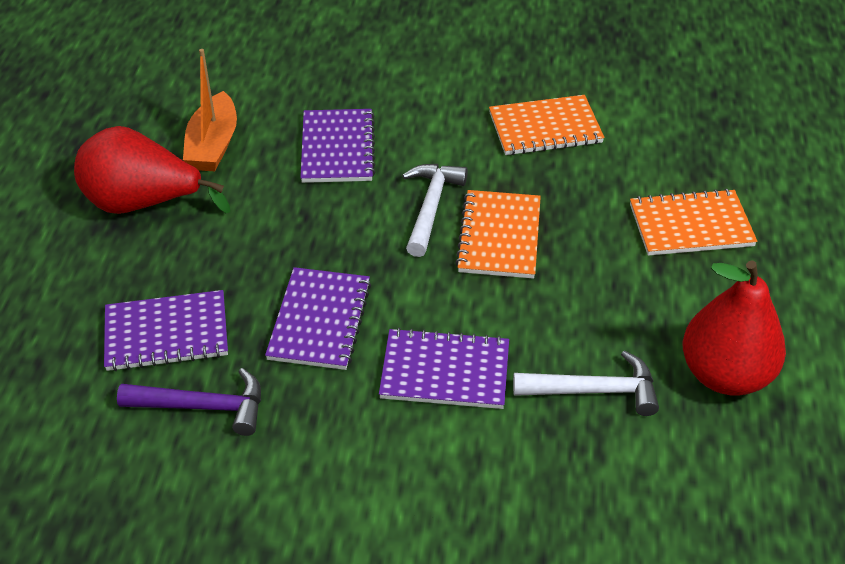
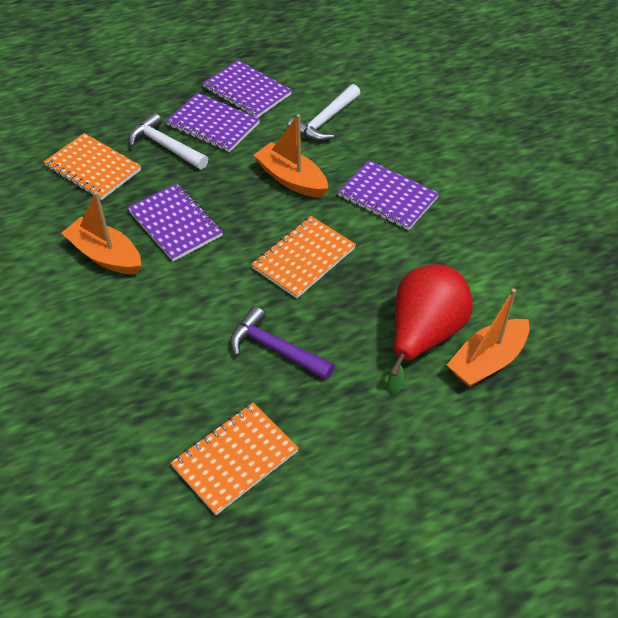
orange boat: 1 -> 3
red pear: 2 -> 1

